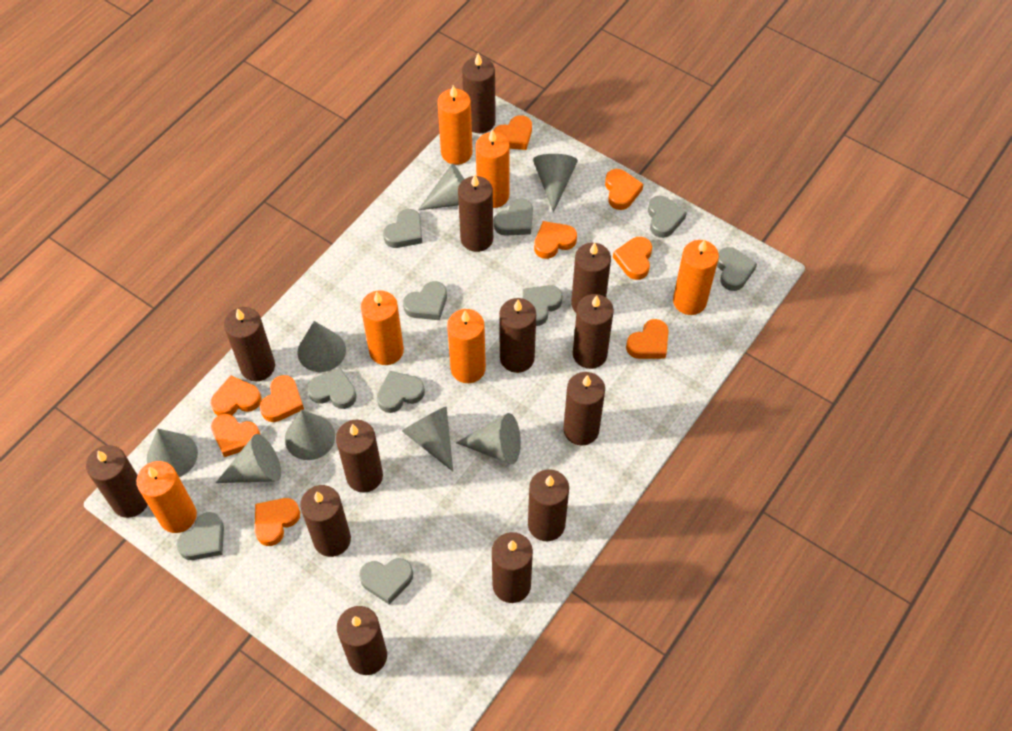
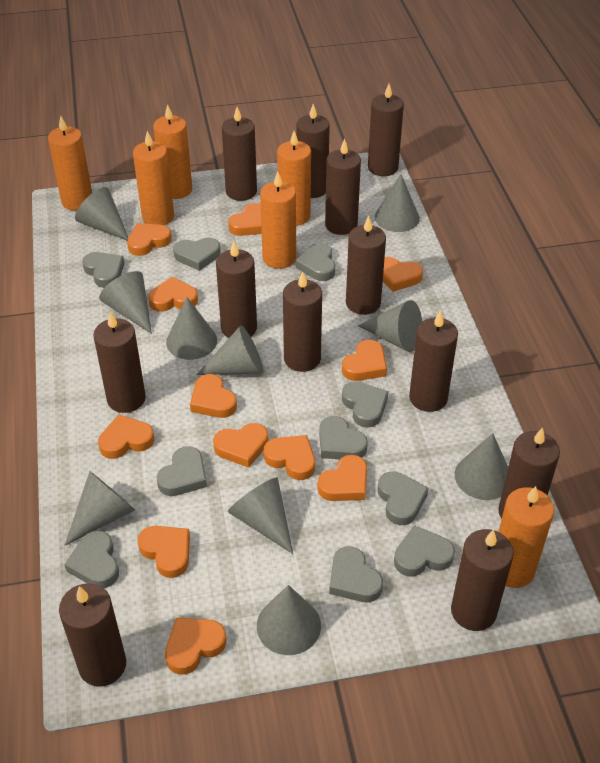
brown candle: 13 -> 12
grey cone: 8 -> 10
orange heart: 9 -> 12

